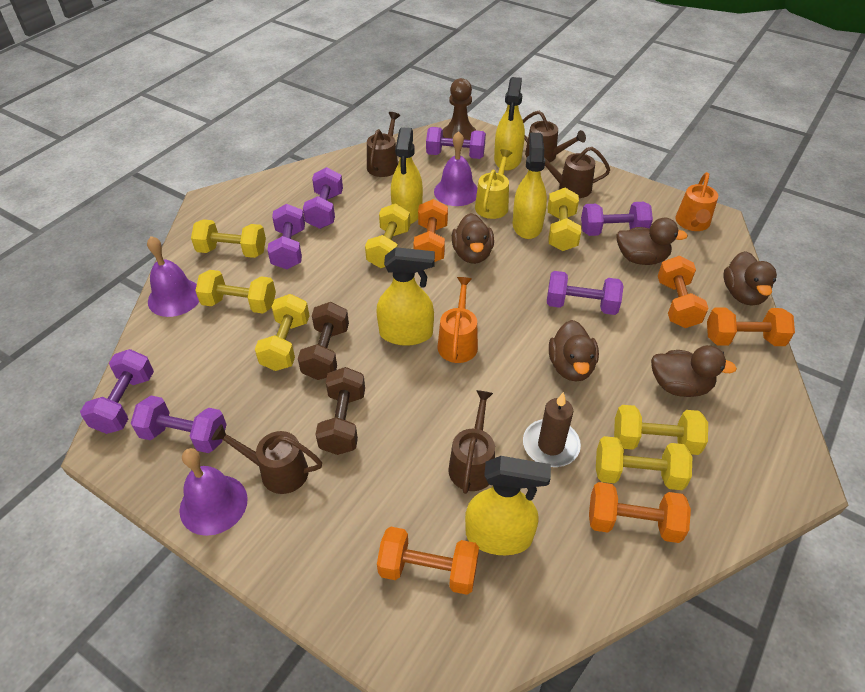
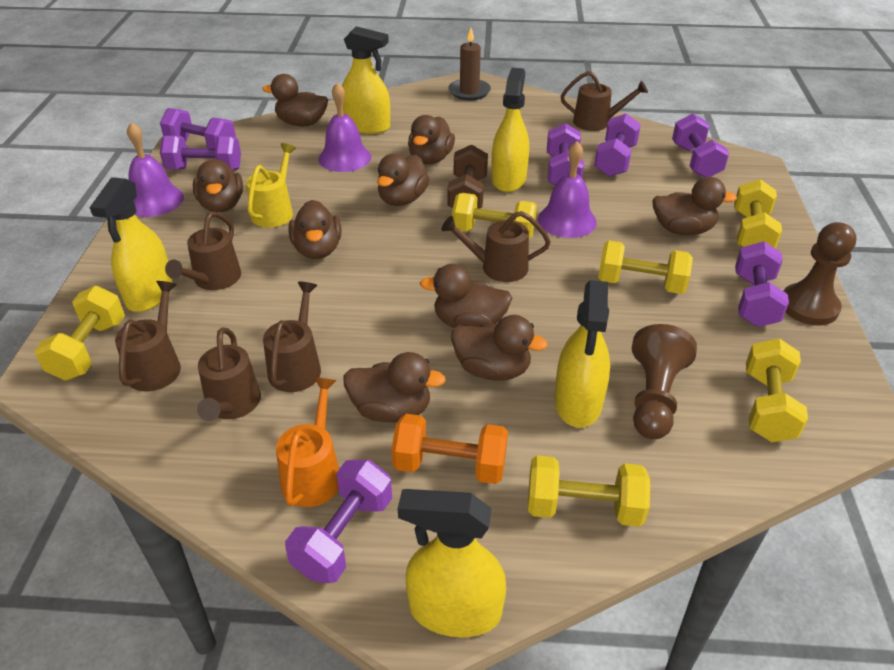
brown duck: 5 -> 9
brown dumbbell: 2 -> 1
brown pawn: 1 -> 2
brown watering can: 5 -> 6
orange dumbbell: 5 -> 1
orange watering can: 2 -> 1
yellow dumbbell: 7 -> 6

